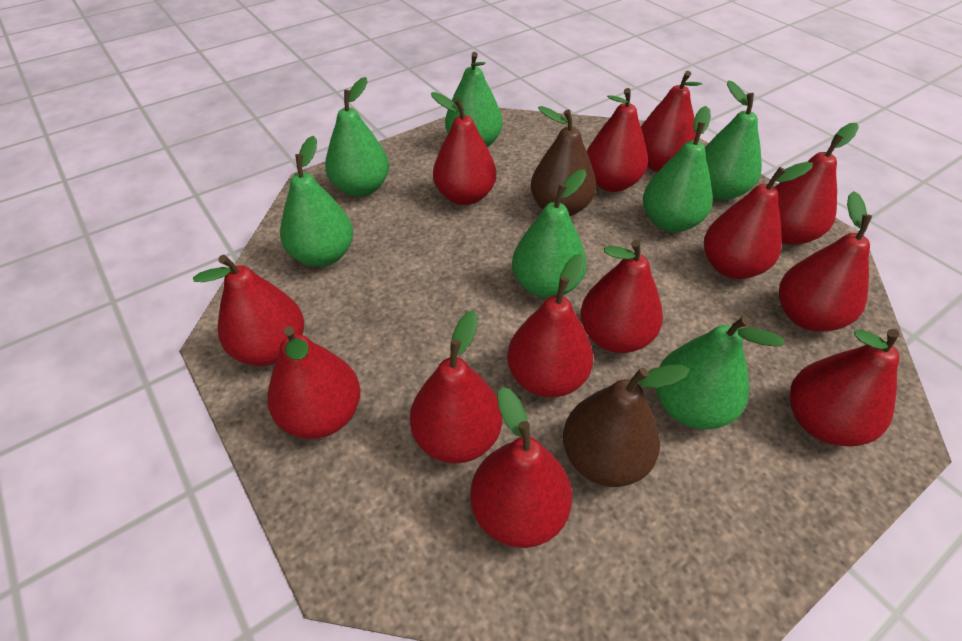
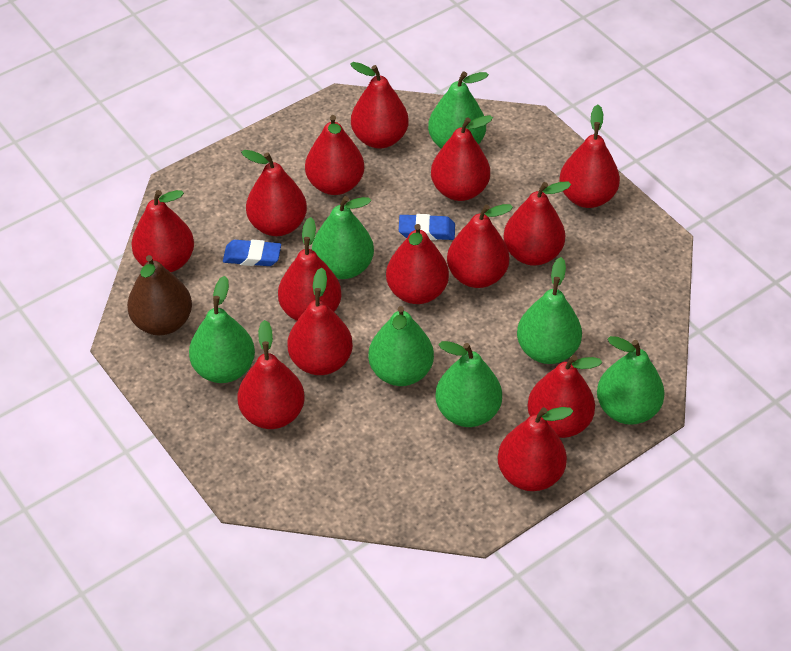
blue eraser: 0 -> 2
brown pear: 2 -> 1
red pear: 13 -> 14

